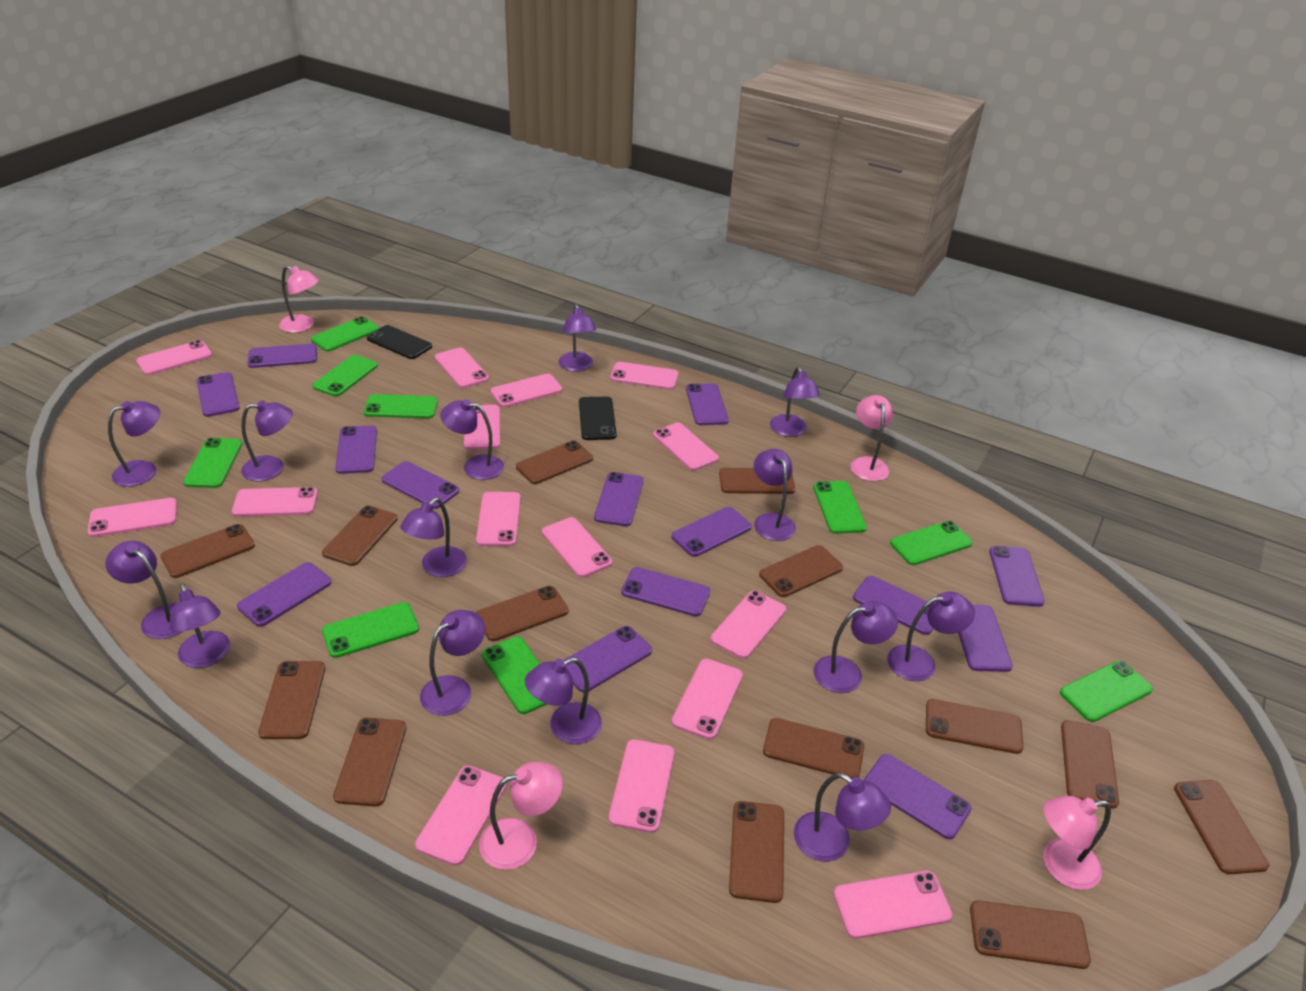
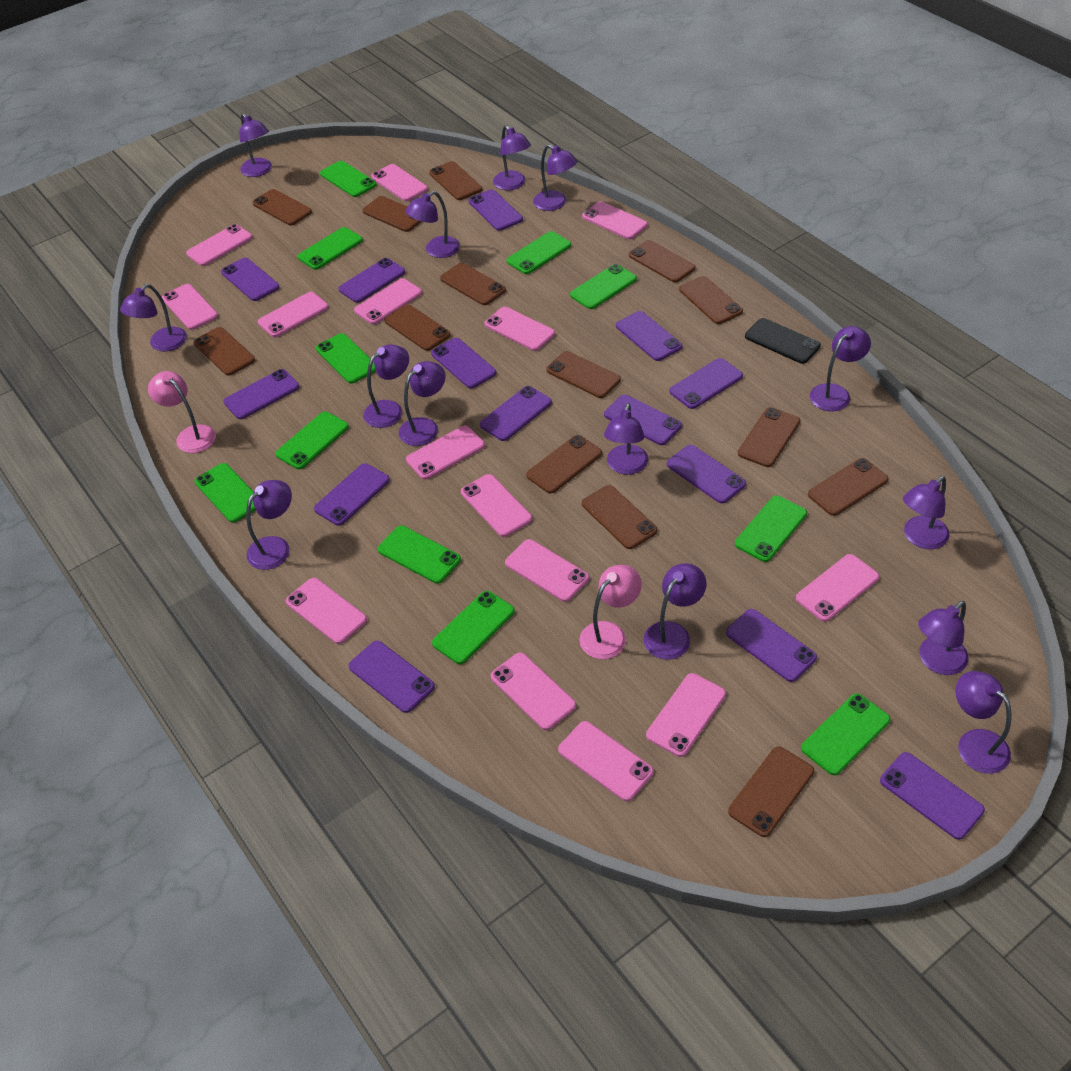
black phone: 2 -> 1
green phone: 9 -> 11
pink lamp: 4 -> 2

